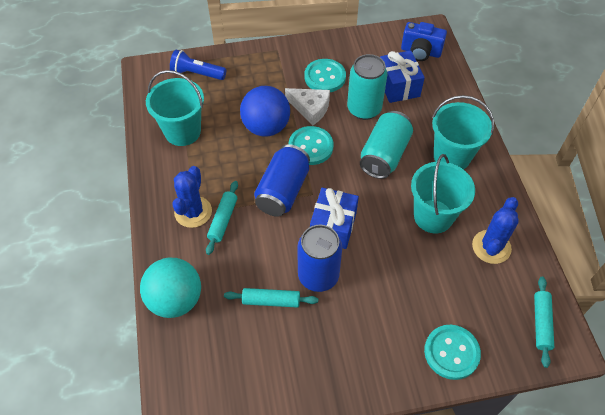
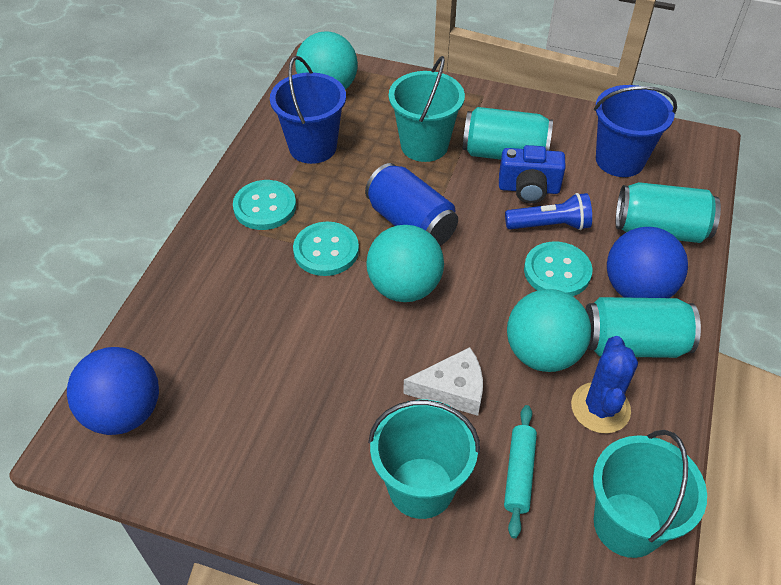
blue ball: 1 -> 2
blue bucket: 0 -> 2
blue cactus: 2 -> 1
blue can: 2 -> 1
blue gift: 2 -> 0
turquoise ball: 1 -> 3
turquoise can: 2 -> 3
turquoise rolling pin: 3 -> 1

